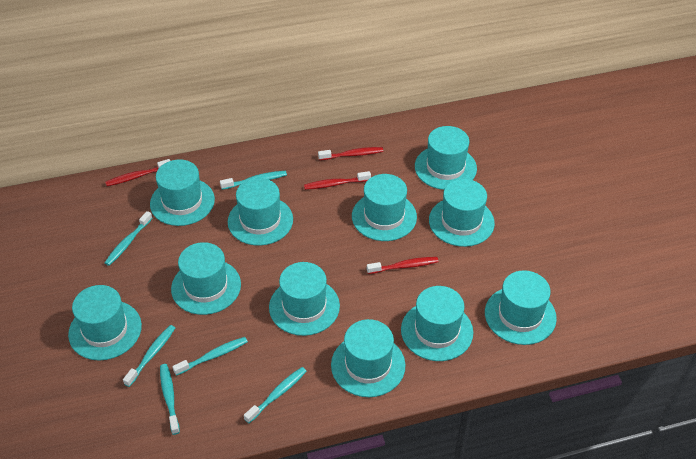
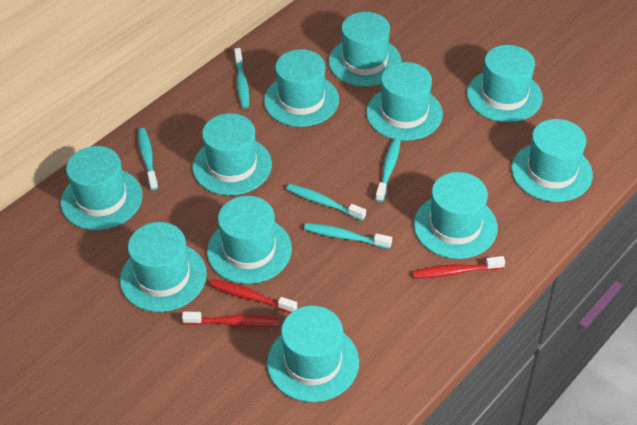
red toothbrush: 4 -> 3
turquoise toothbrush: 6 -> 5

